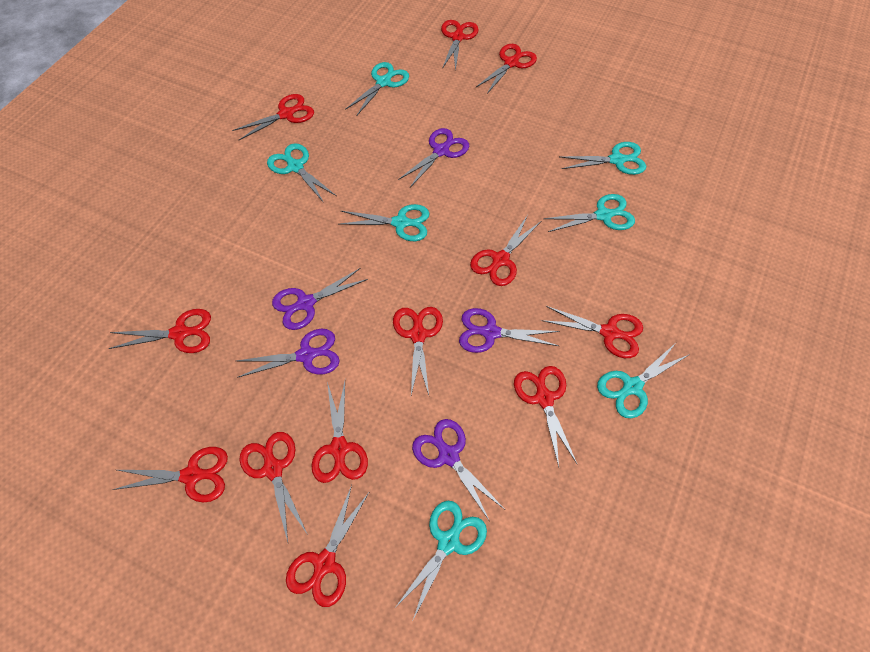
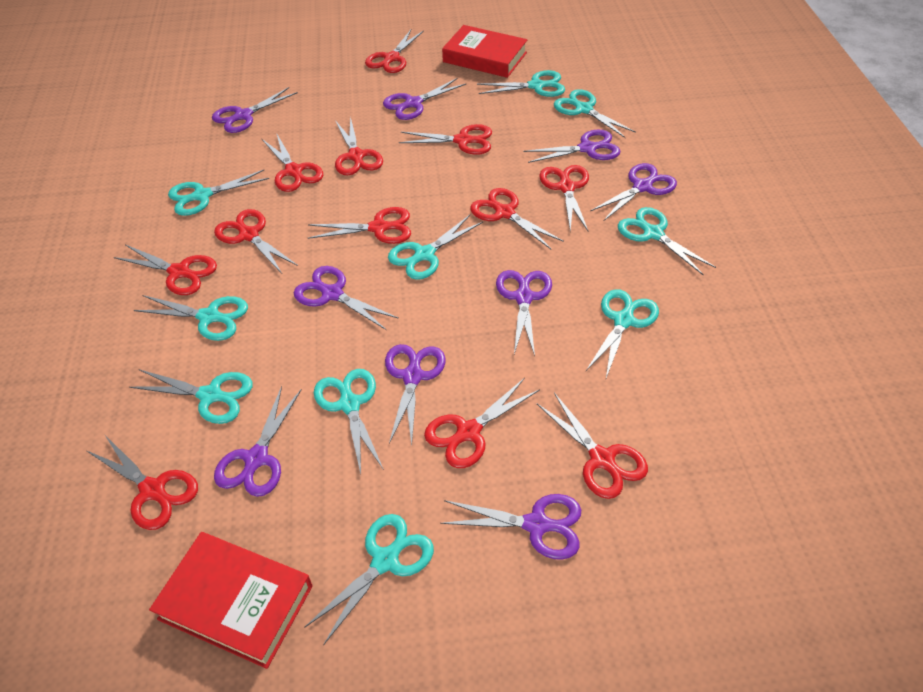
purple scissors: 5 -> 9
red book: 0 -> 2
turquoise scissors: 7 -> 10

